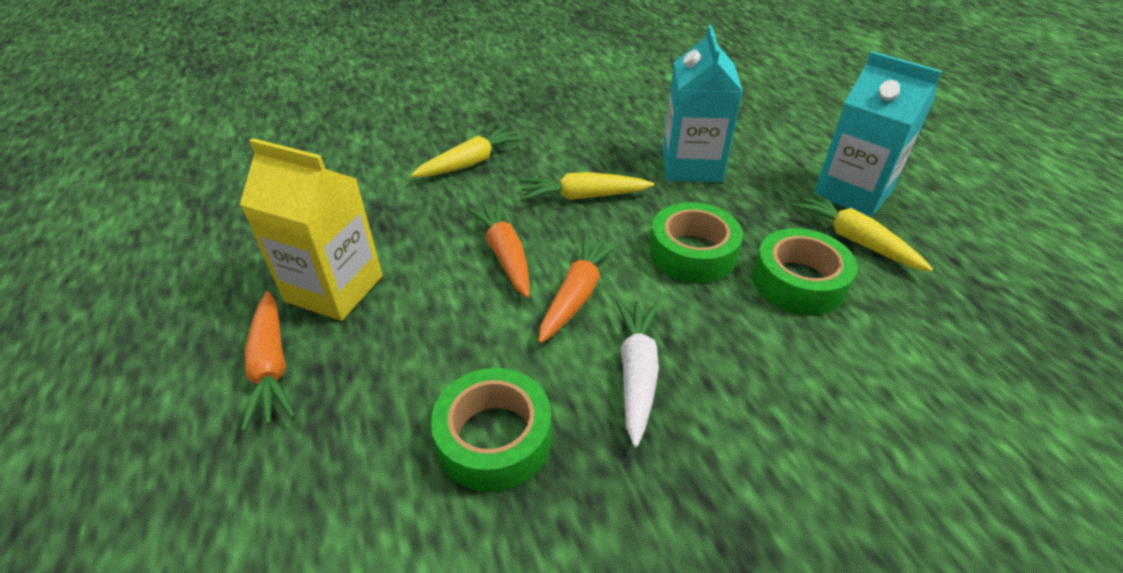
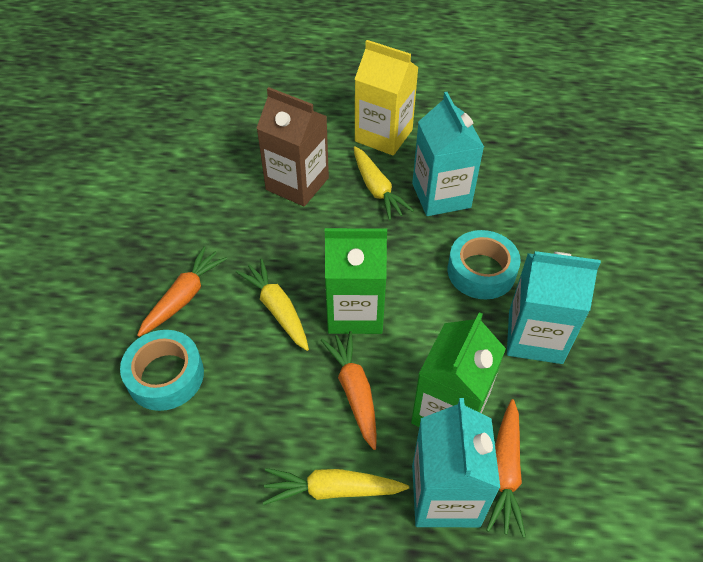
brown carton: 0 -> 1
green carton: 0 -> 2
green tape: 3 -> 0
turquoise carton: 2 -> 3
turquoise tape: 0 -> 2
white carrot: 1 -> 0

